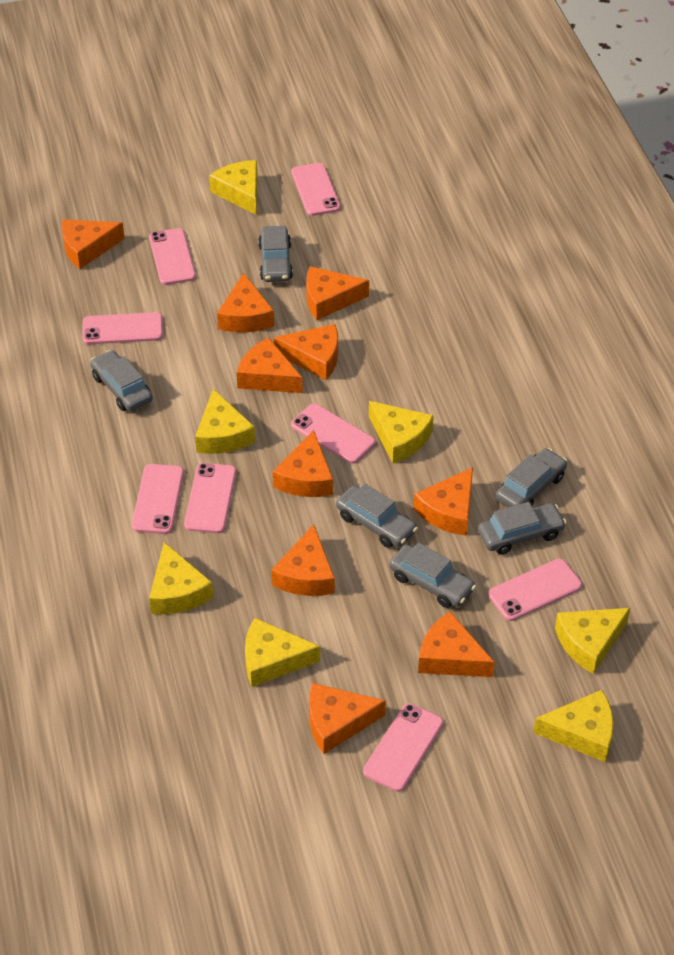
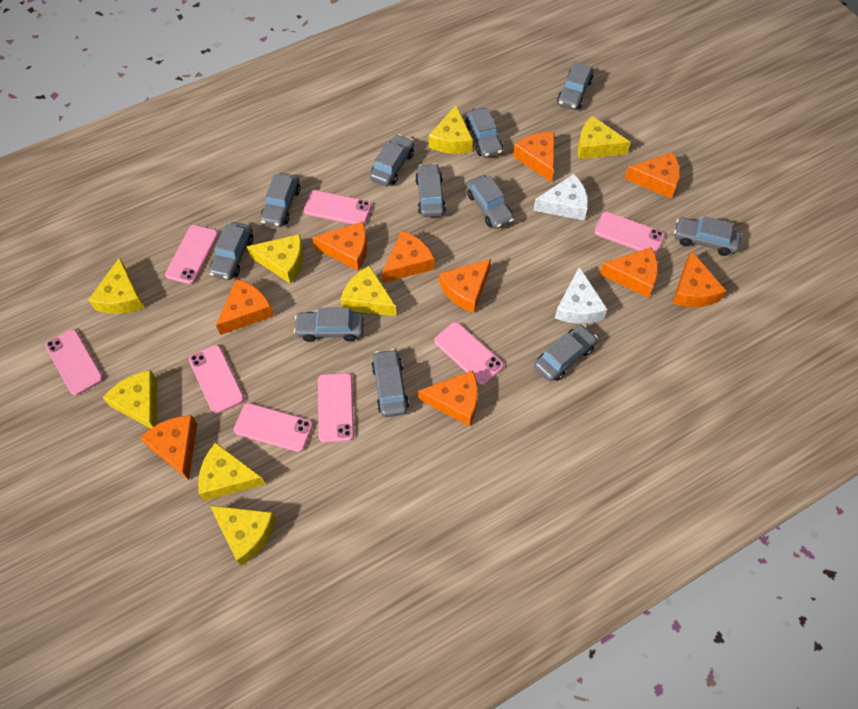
grey car: 6 -> 11
white cheese: 0 -> 2
yellow cheese: 7 -> 8

